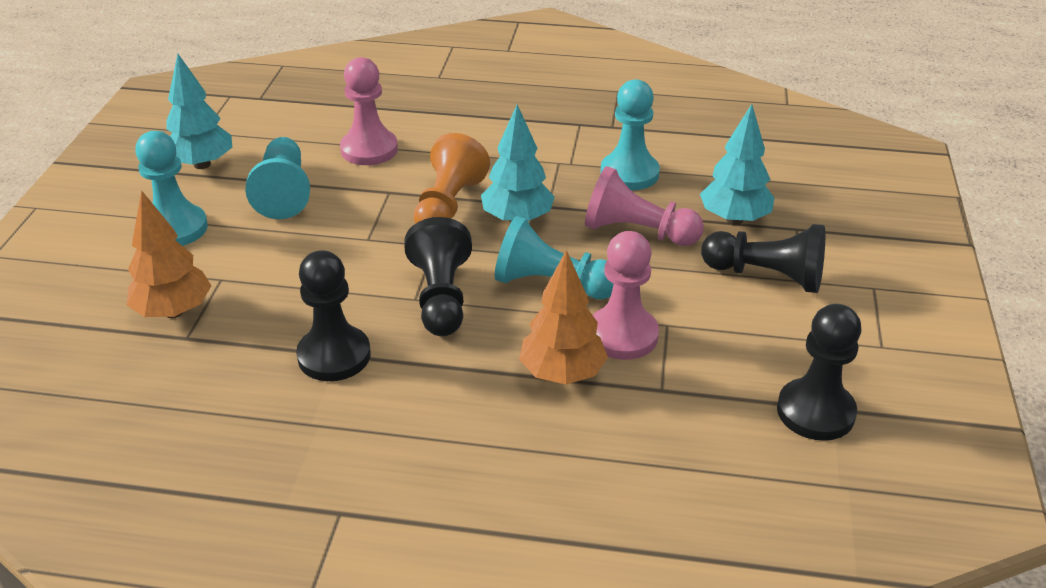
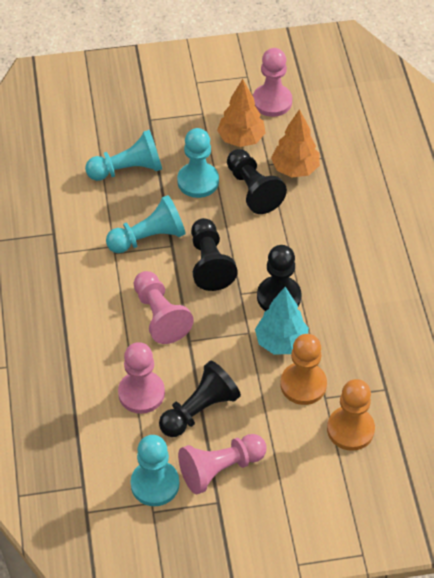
orange pawn: 1 -> 2
pink pawn: 3 -> 4
turquoise tree: 3 -> 1

